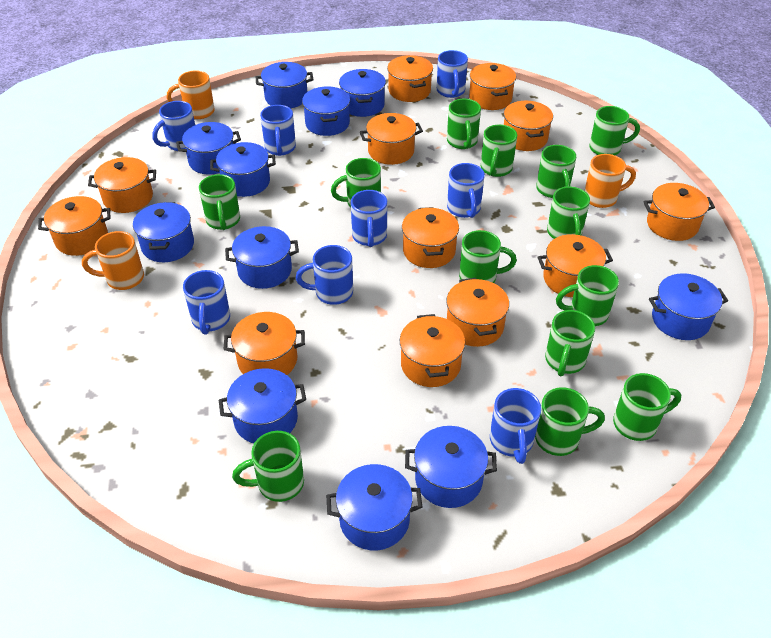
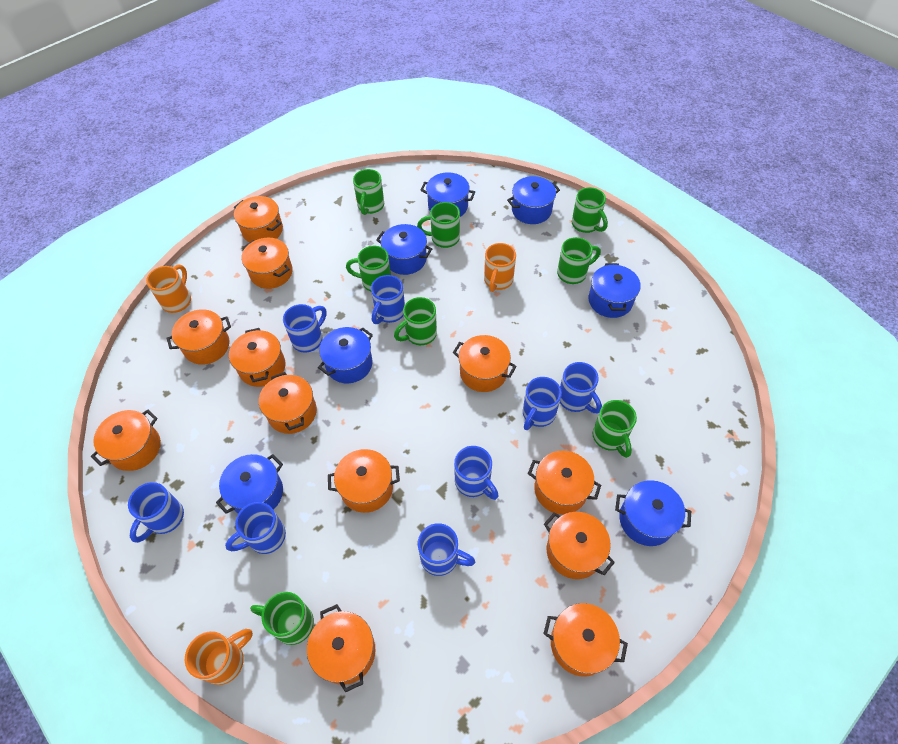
blue pot: 11 -> 7
green mug: 13 -> 8

